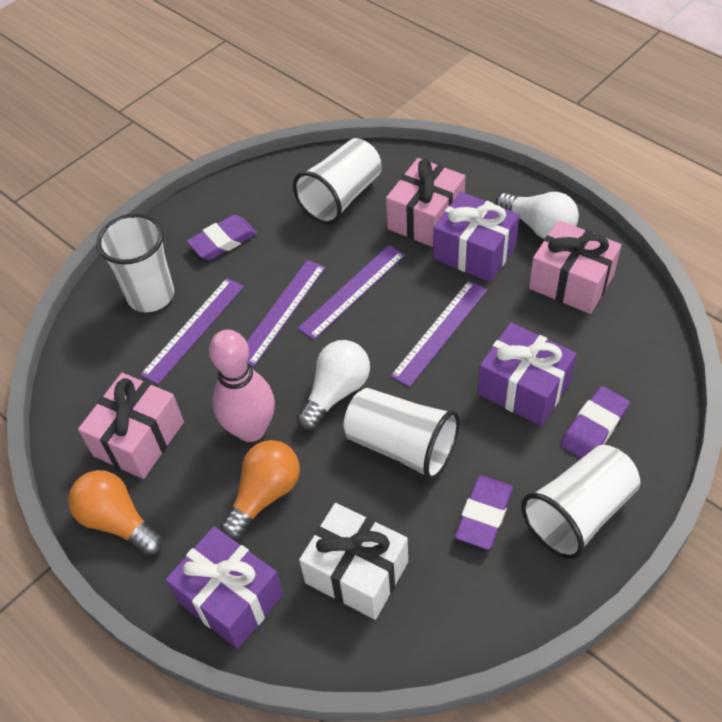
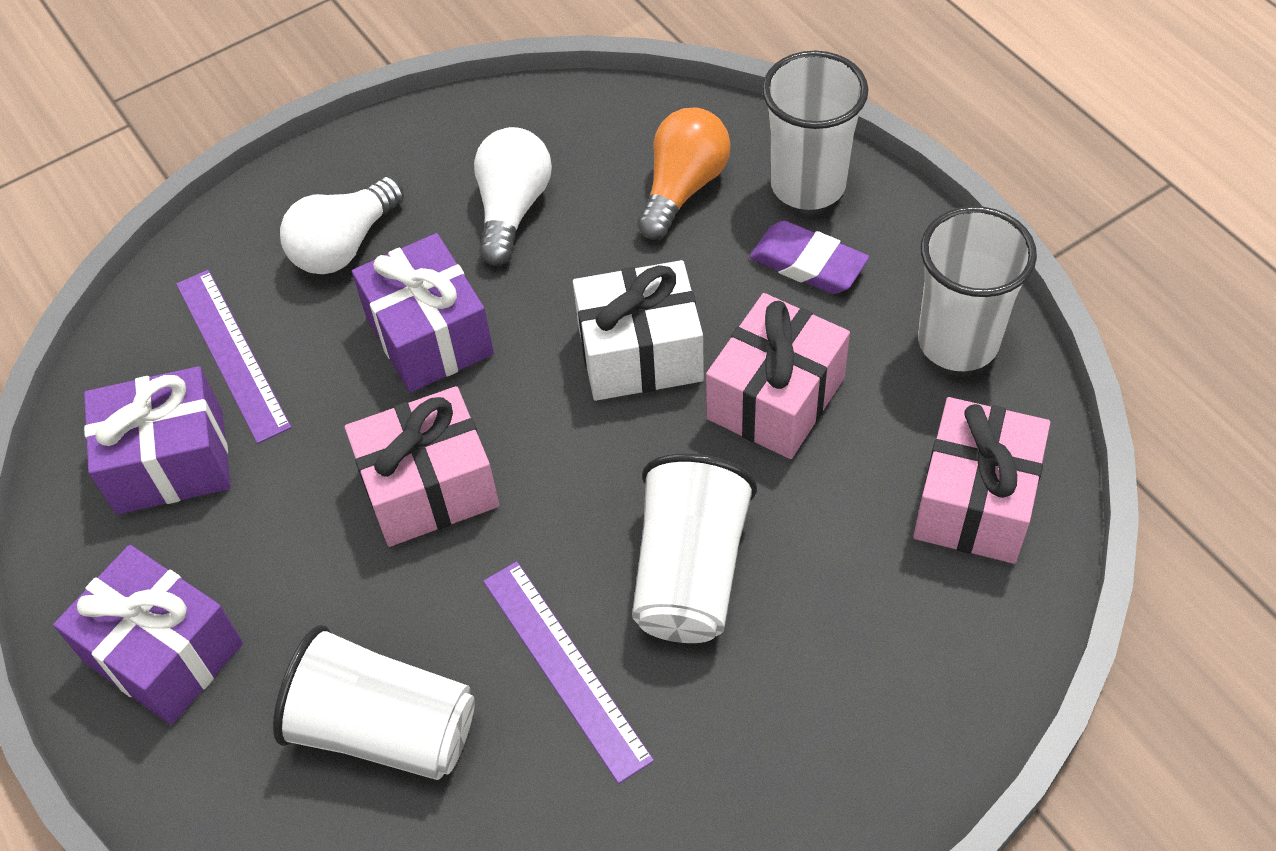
orange light bulb: 2 -> 1
pink bowling pin: 1 -> 0
purple eraser: 3 -> 1
purple ruler: 4 -> 2

